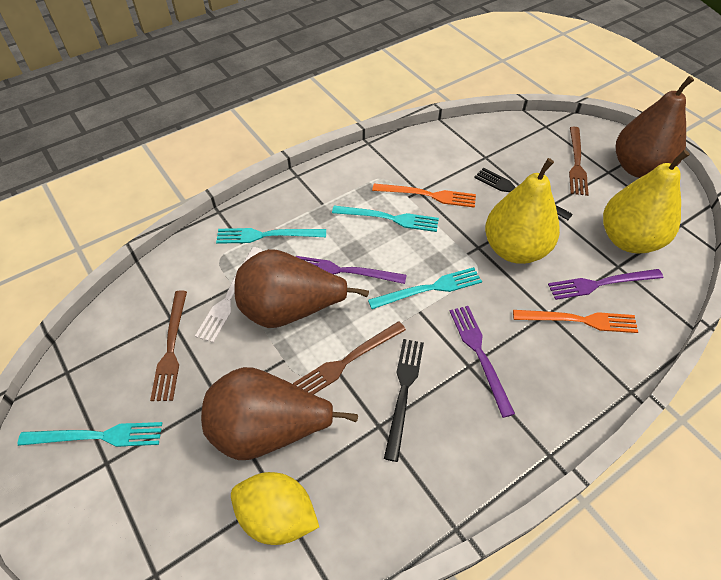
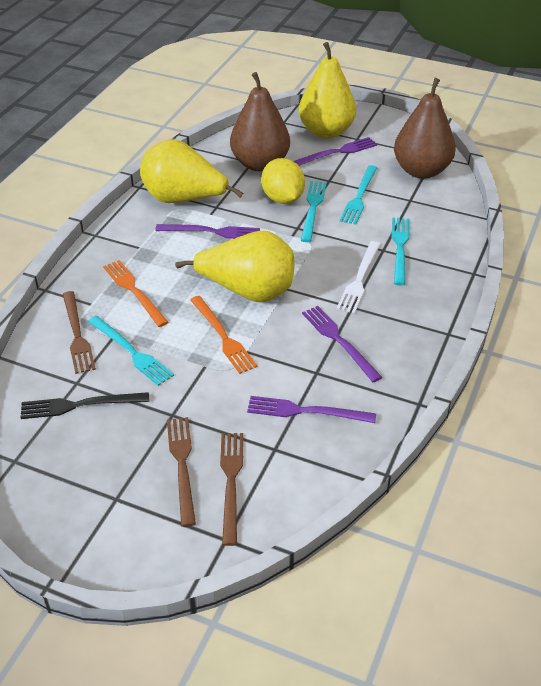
black fork: 2 -> 1
brown pear: 3 -> 2
purple fork: 3 -> 4
yellow pear: 2 -> 3

